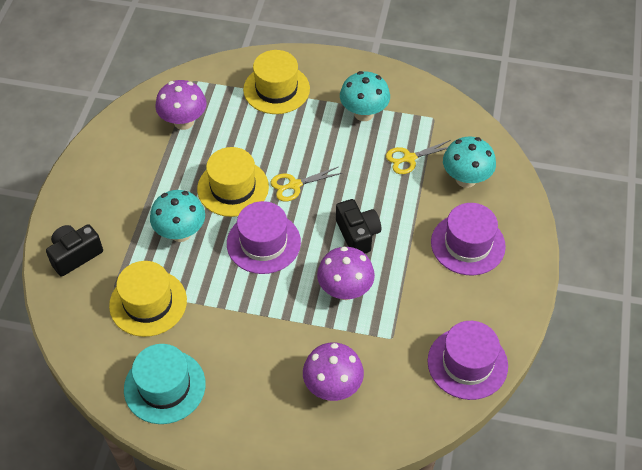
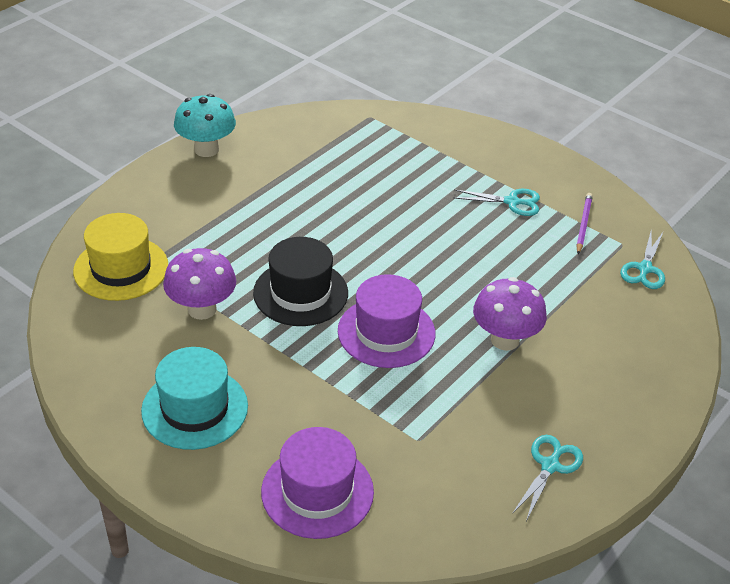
black camera: 2 -> 0
black hat: 0 -> 1
purple hat: 3 -> 2
purple mushroom: 3 -> 2
purple pencil: 0 -> 1
turquoise mushroom: 3 -> 1
turquoise scissors: 0 -> 3
yellow hat: 3 -> 1
yellow scissors: 2 -> 0

